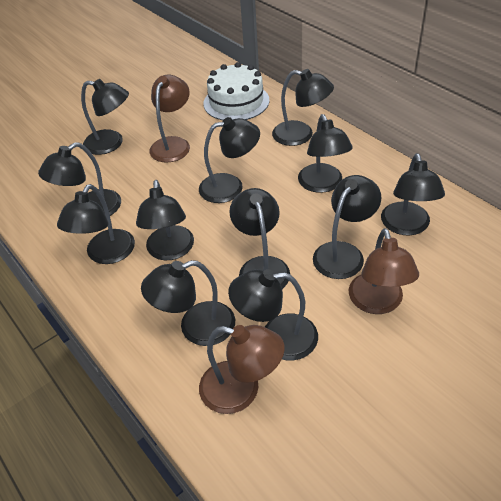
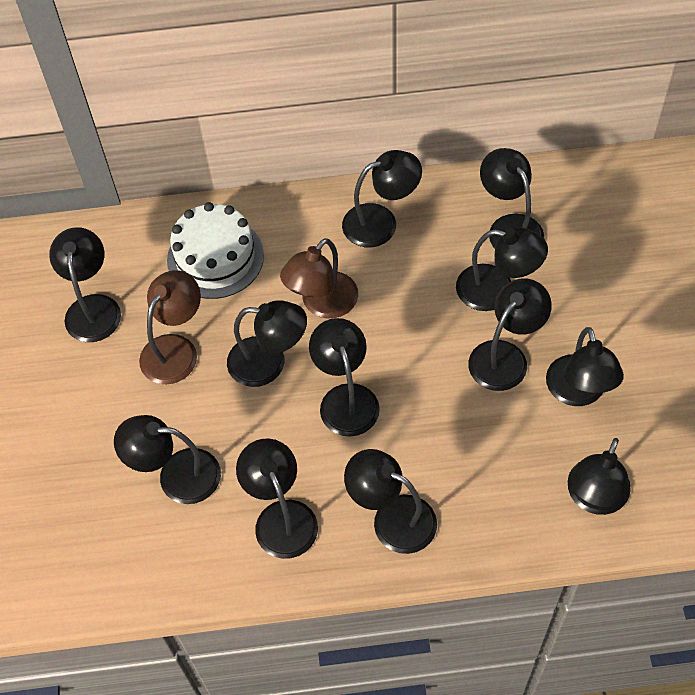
brown lamp: 3 -> 2

